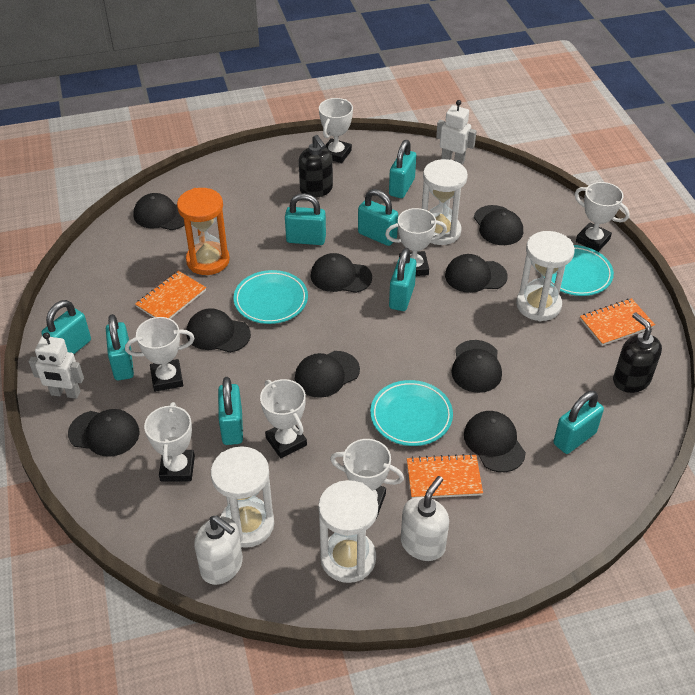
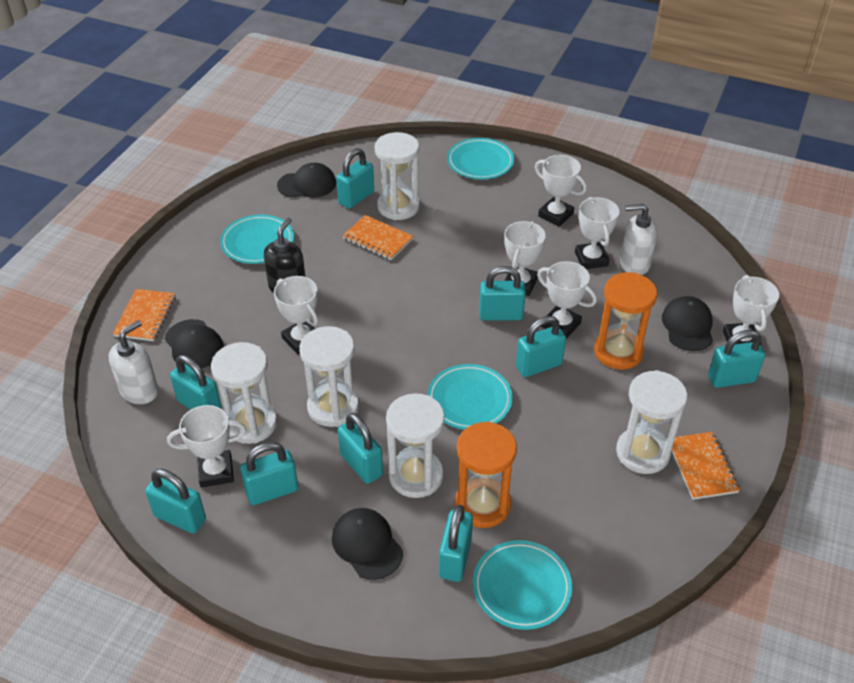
black cap: 9 -> 4
black soap dispenser: 2 -> 1
orange hourglass: 1 -> 2
turquoise padlock: 8 -> 9
turquoise plate: 3 -> 4
white hourglass: 4 -> 5
white robot: 2 -> 0

